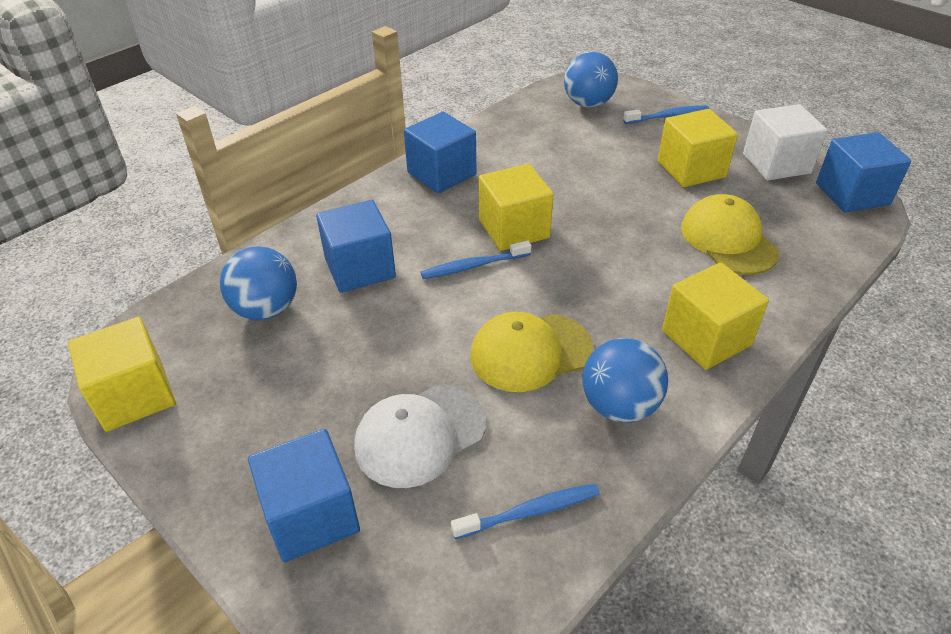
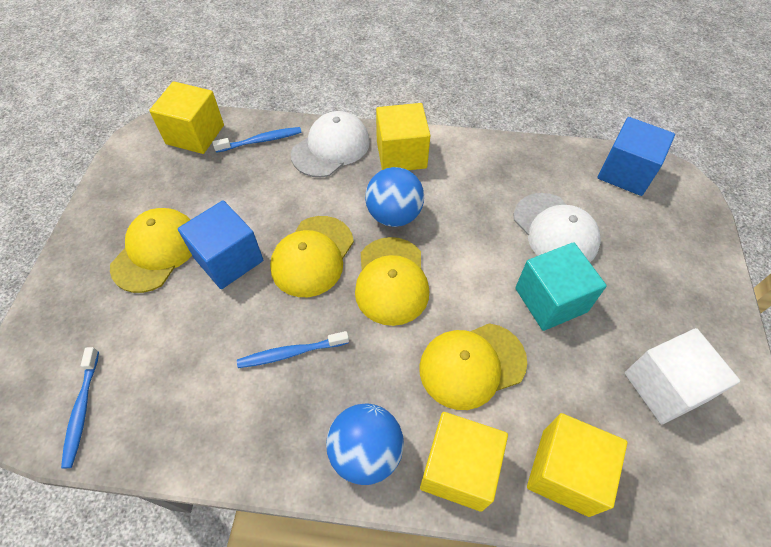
blue ball: 3 -> 2
blue cube: 4 -> 2
turquoise cube: 0 -> 1
white cap: 1 -> 2
yellow cap: 2 -> 4

